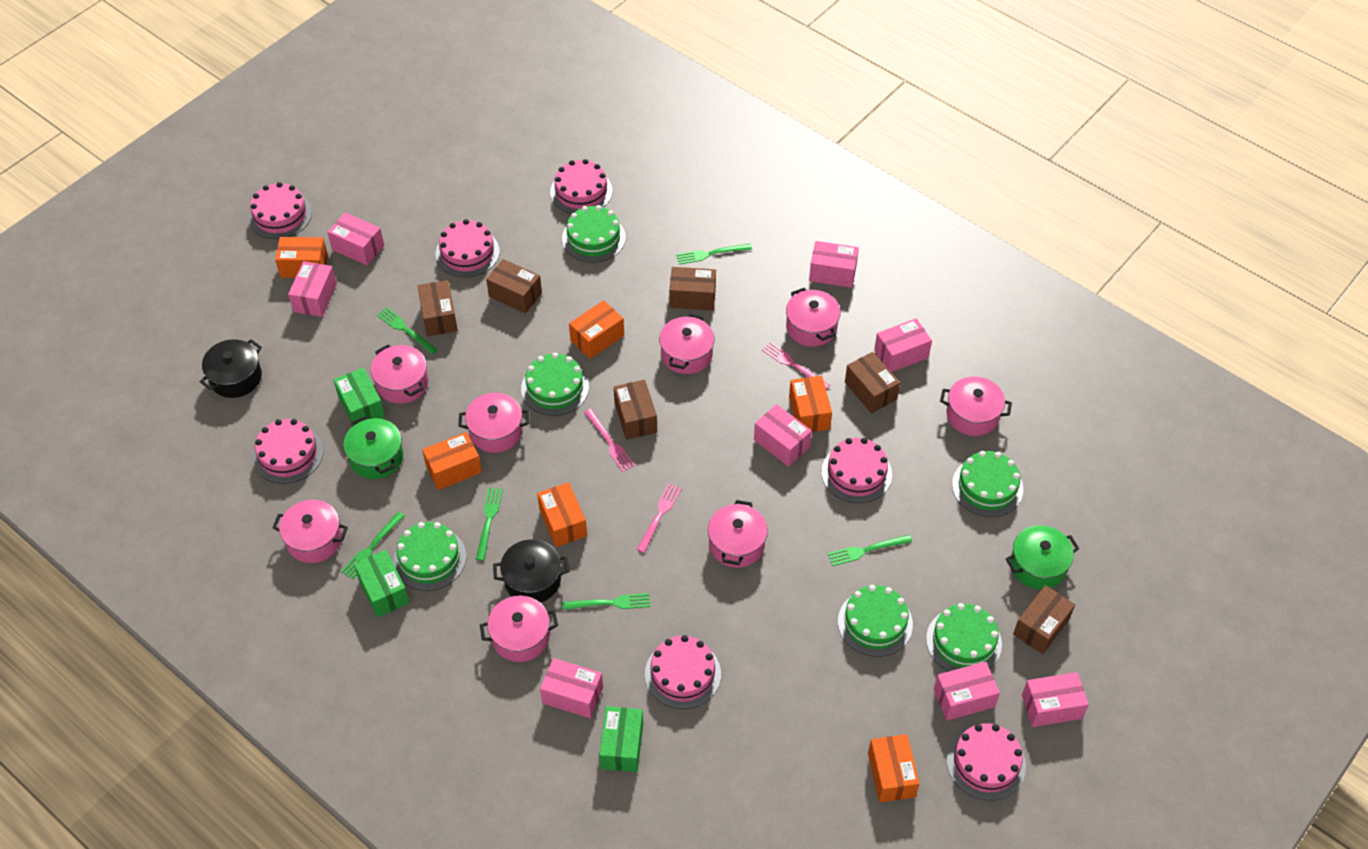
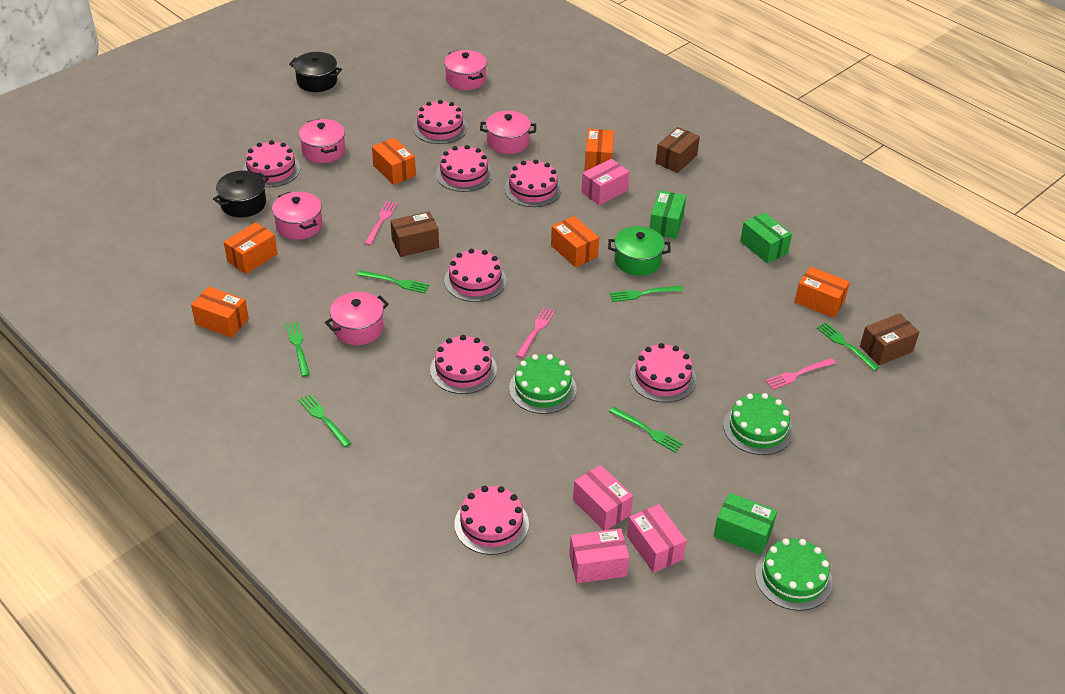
brown box: 6 -> 3
green cake: 6 -> 3
green pot: 2 -> 1
pink box: 8 -> 4
pink cake: 7 -> 8
pink pot: 8 -> 5

